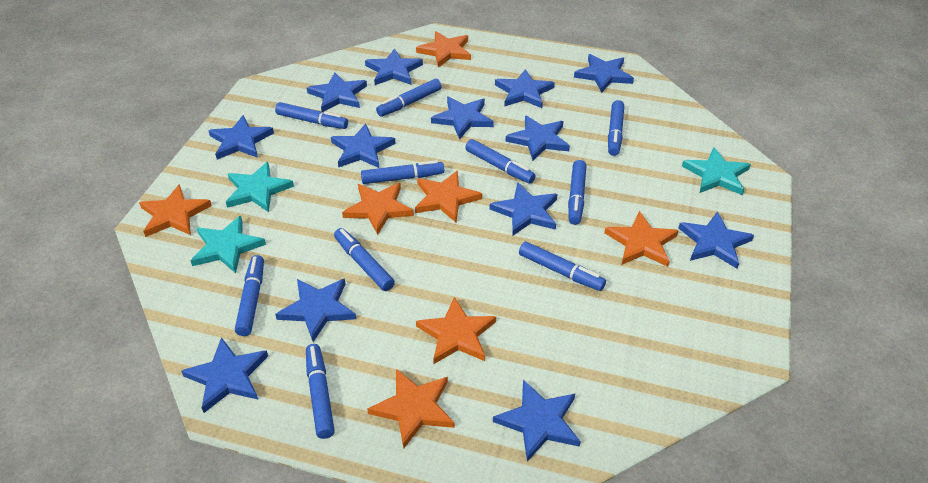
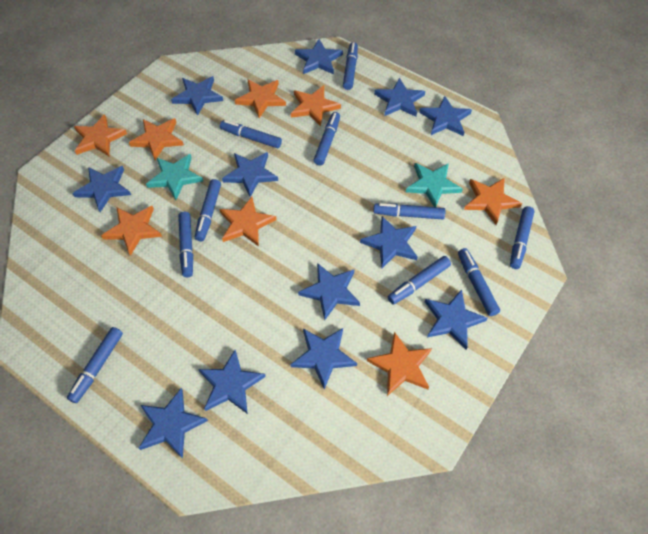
blue star: 13 -> 12
orange star: 7 -> 8
turquoise star: 3 -> 2

